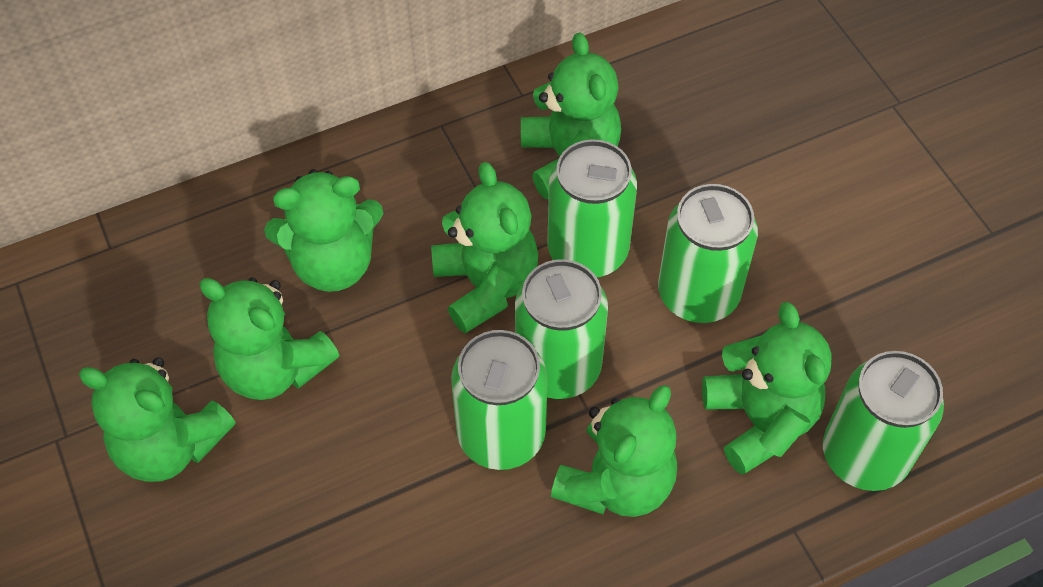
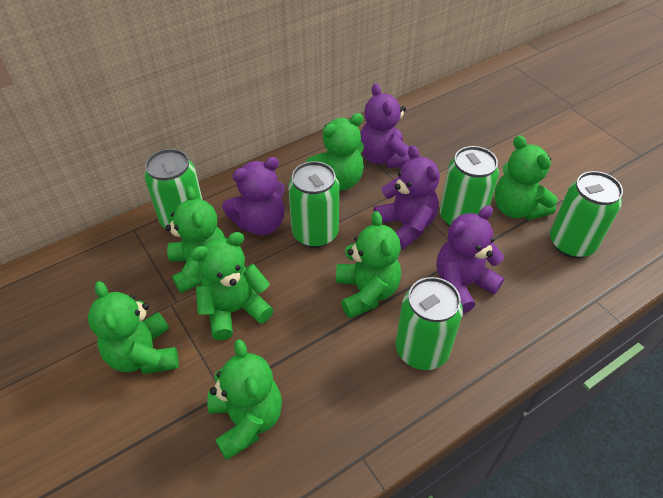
purple teddy bear: 0 -> 4

